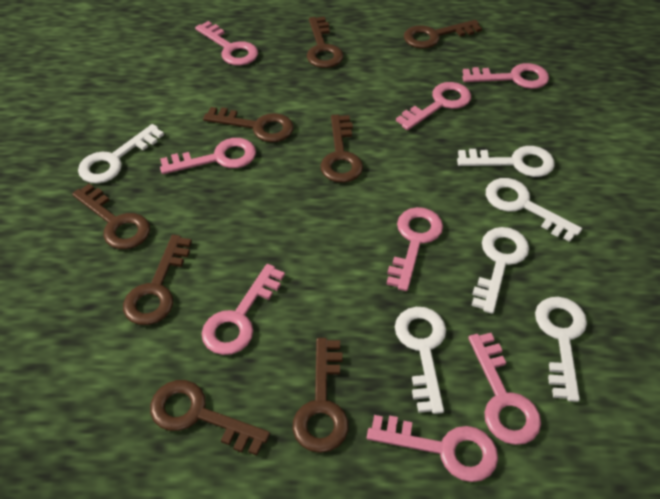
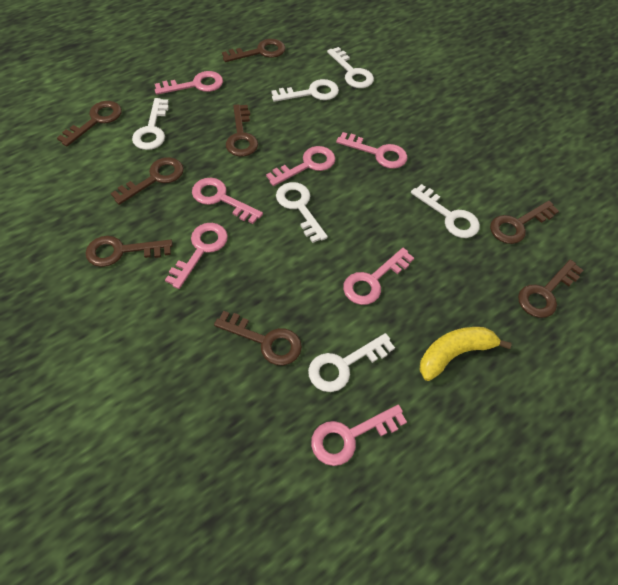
pink key: 8 -> 7
yellow banana: 0 -> 1

